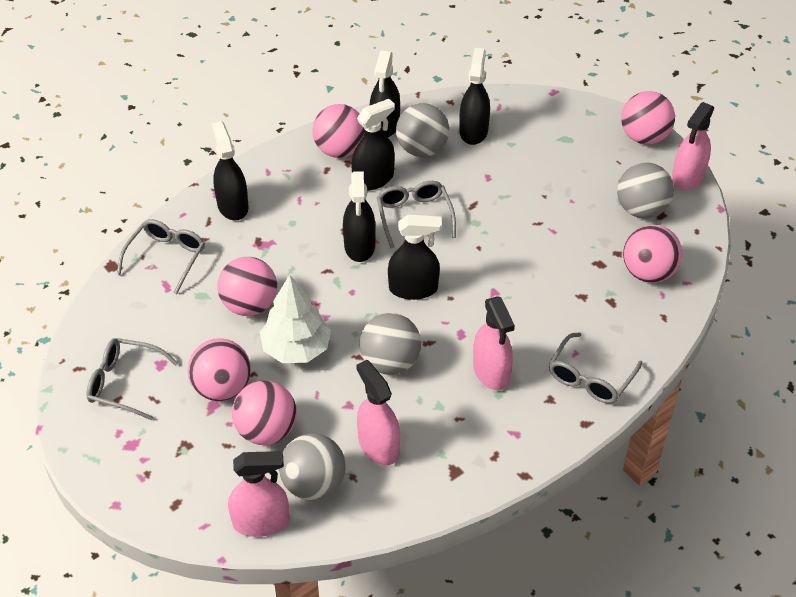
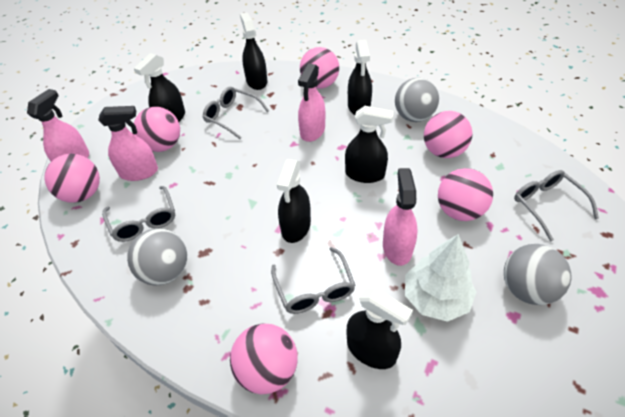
grey ball: 4 -> 3

